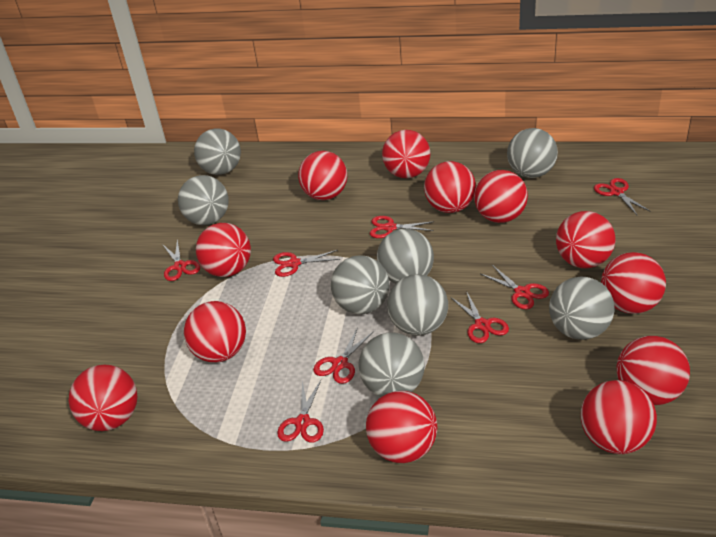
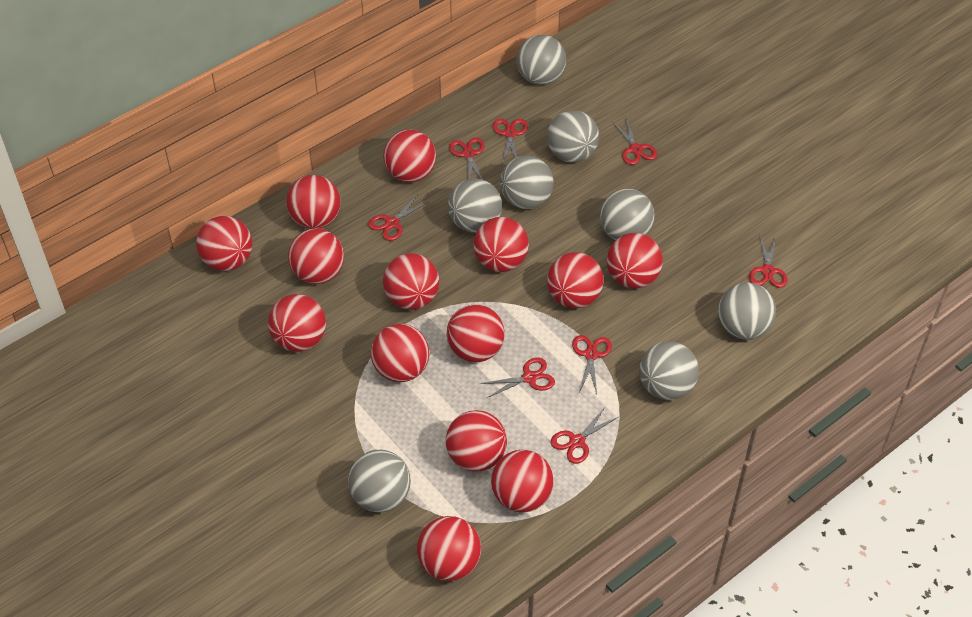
red ball: 12 -> 14

